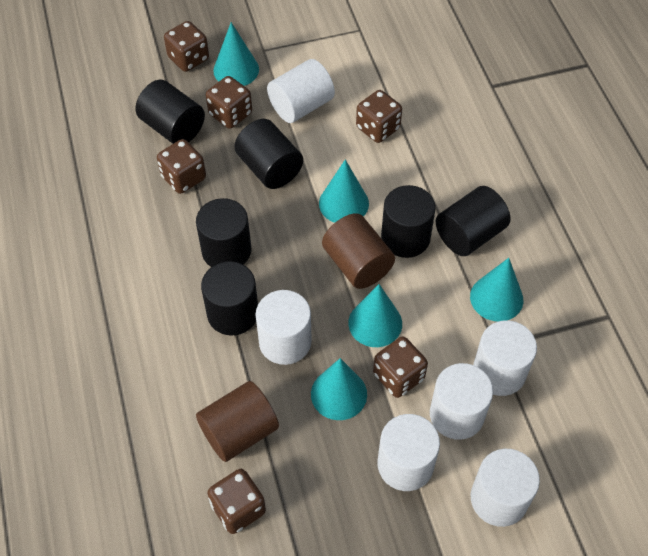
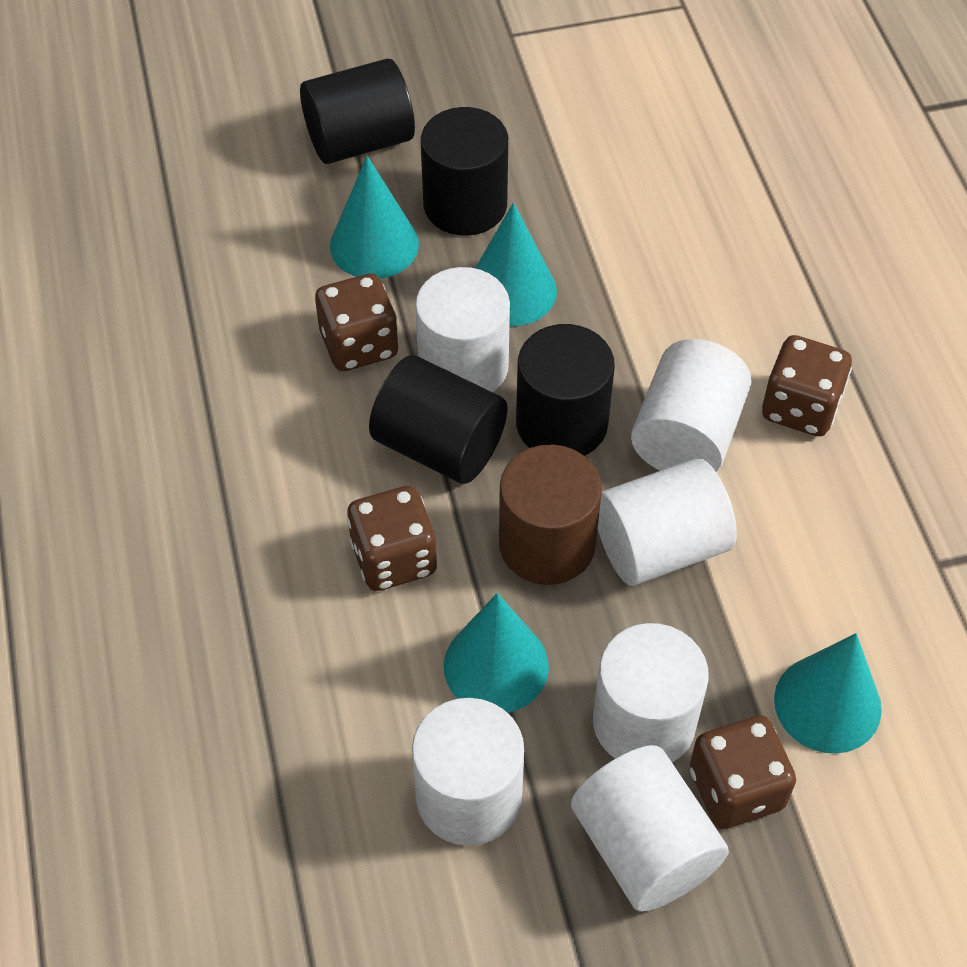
black cylinder: 6 -> 4
brown cylinder: 2 -> 1
brown dice: 6 -> 4
turquoise cone: 5 -> 4

